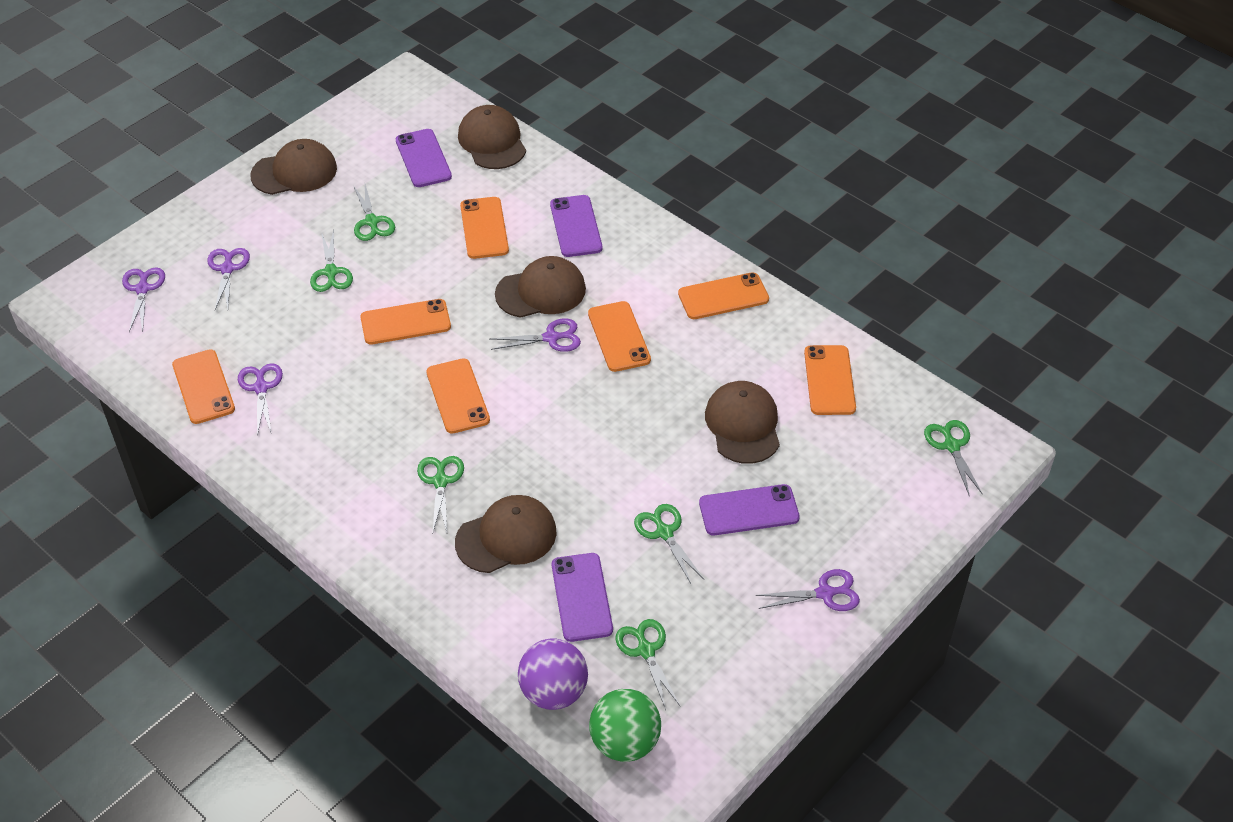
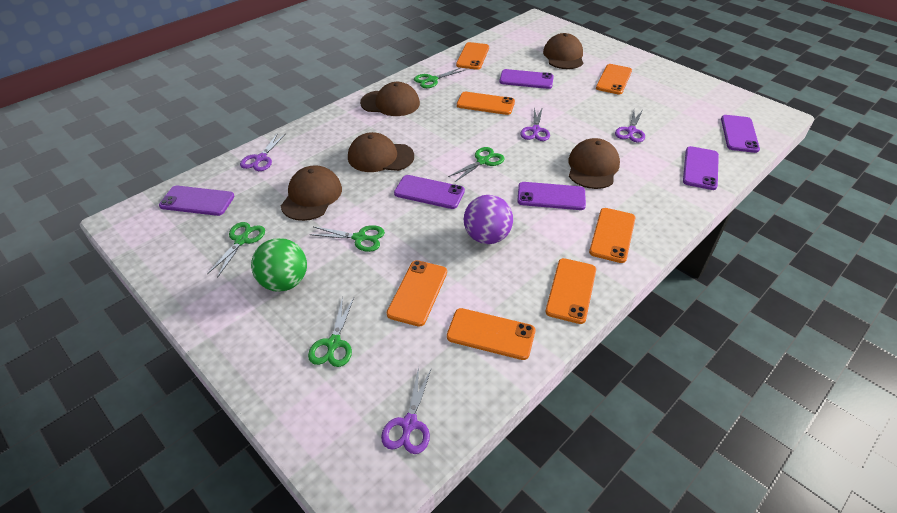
green scissors: 6 -> 5
purple phone: 4 -> 6
purple scissors: 5 -> 4

